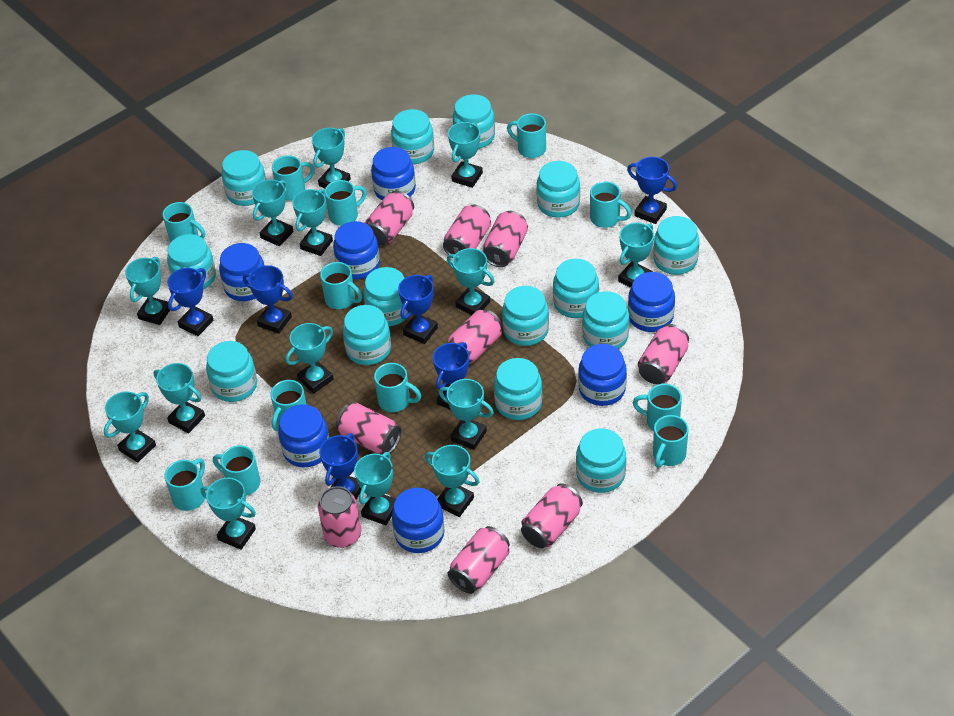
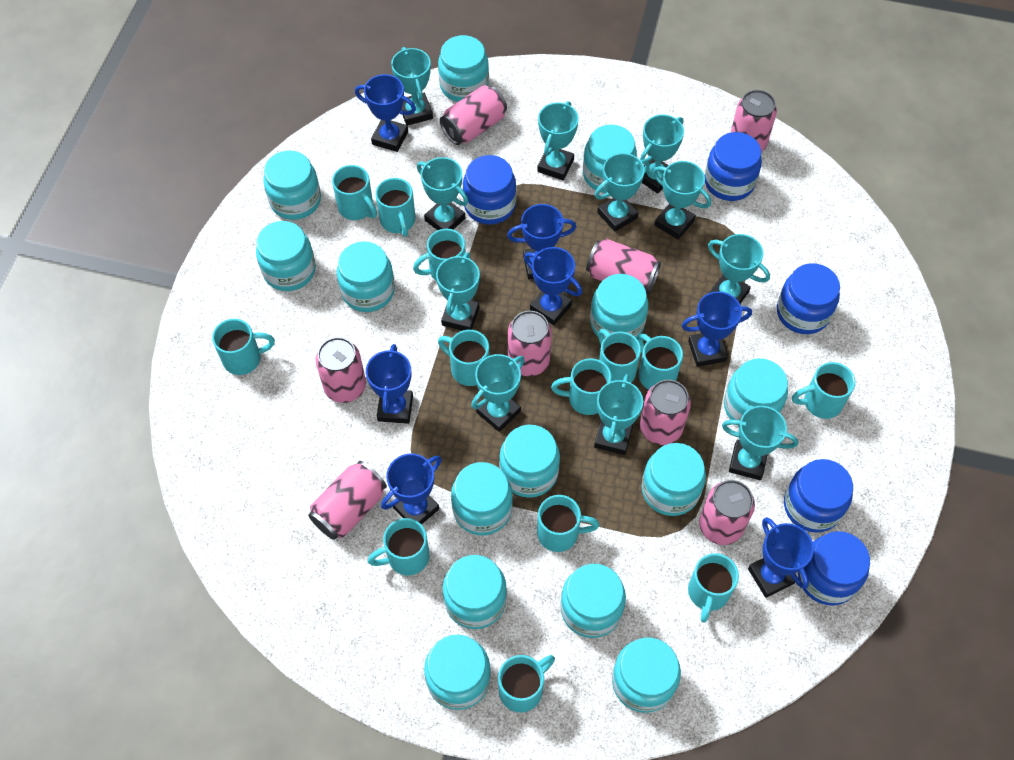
blue jar: 7 -> 5
blue trophy: 6 -> 7
pink can: 9 -> 8
turquoise mug: 12 -> 13
turquoise trophy: 14 -> 11

